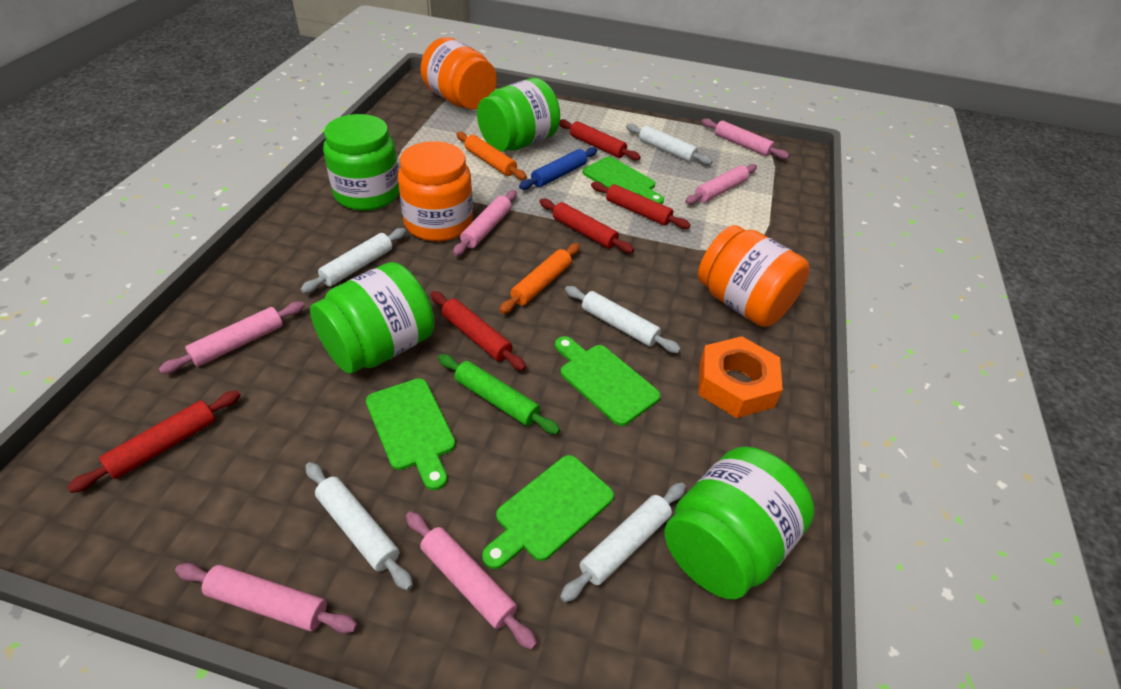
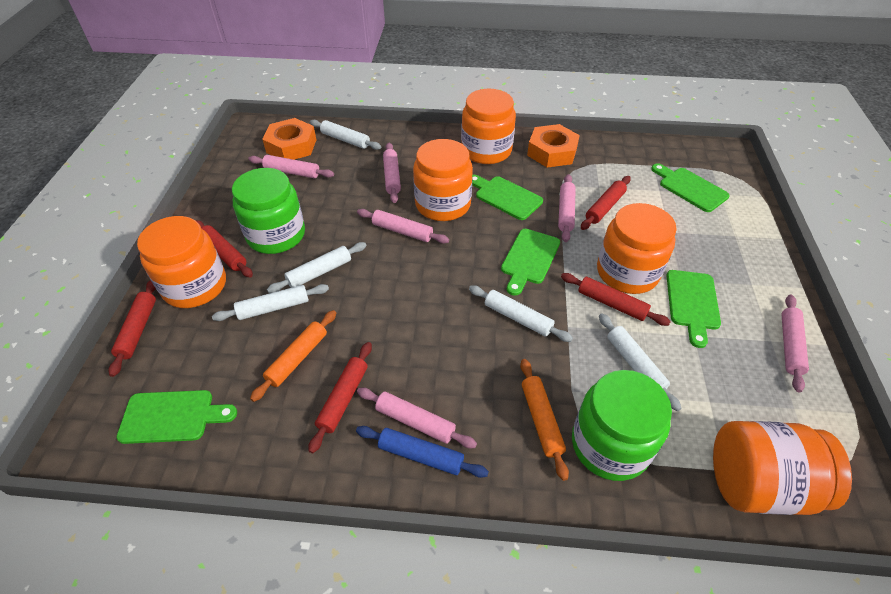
green cutting board: 4 -> 5
green jar: 4 -> 2
green rolling pin: 1 -> 0
orange jar: 3 -> 5
orange nut: 1 -> 2

